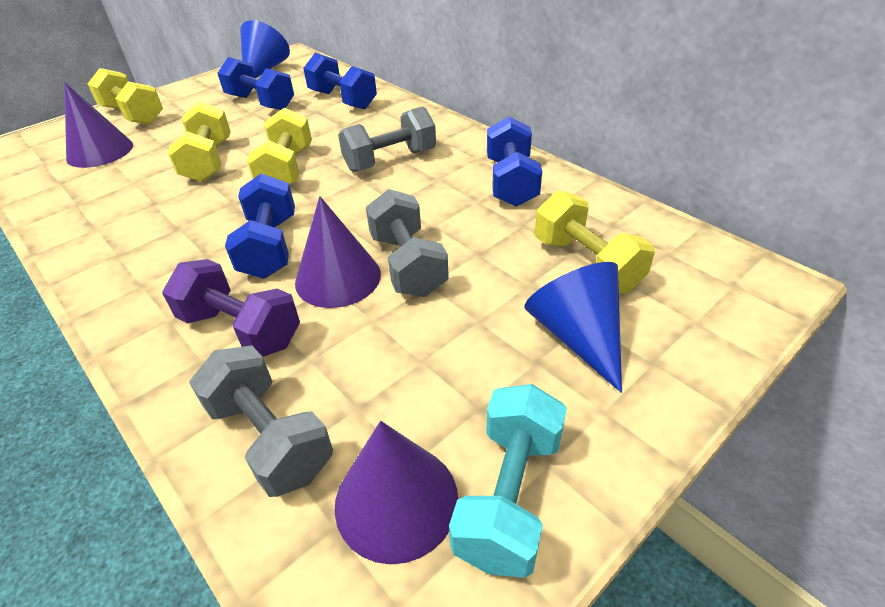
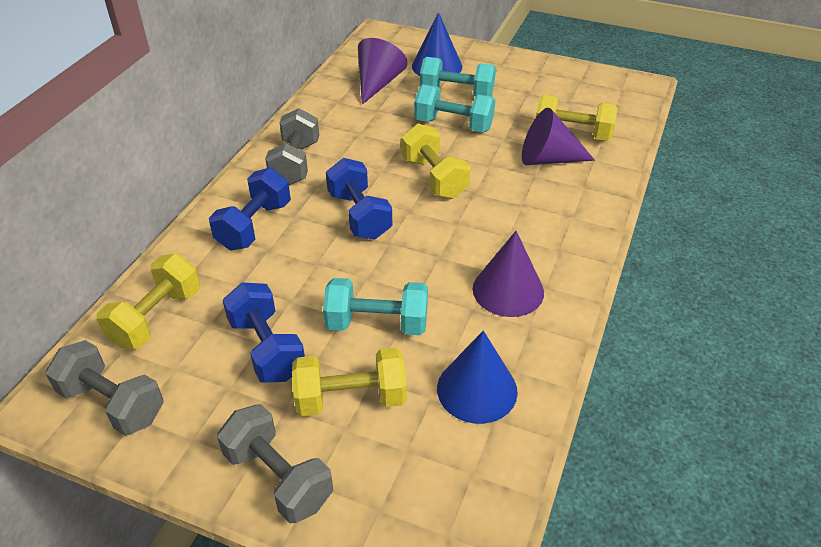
blue dumbbell: 4 -> 3
purple dumbbell: 1 -> 0
turquoise dumbbell: 1 -> 3

